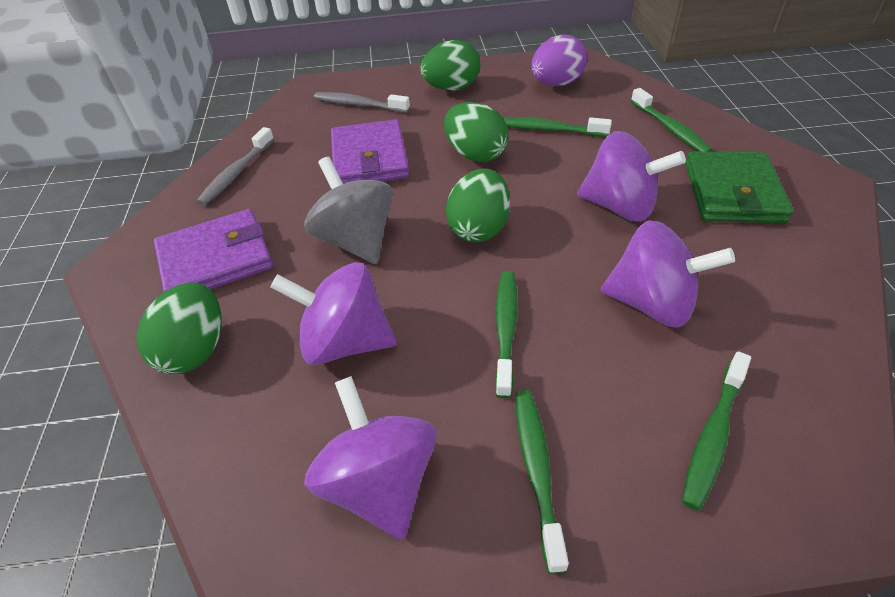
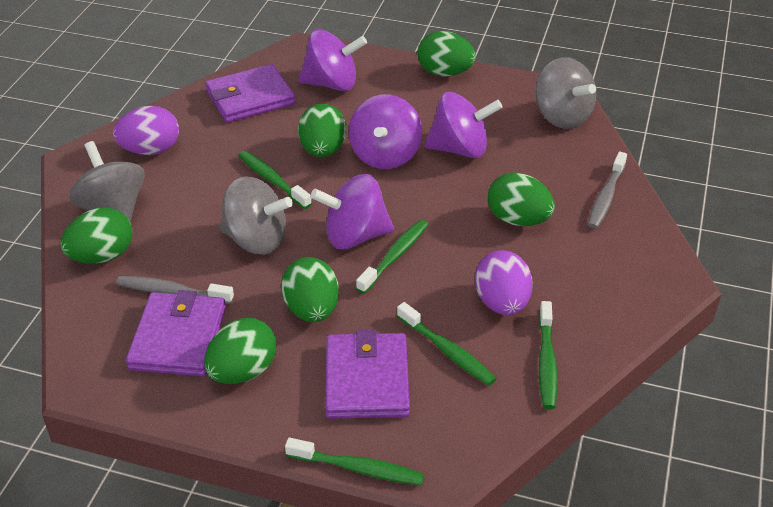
green egg: 4 -> 6
green wallet: 1 -> 0
grey spinning top: 1 -> 3
purple egg: 1 -> 2
purple wallet: 2 -> 3

